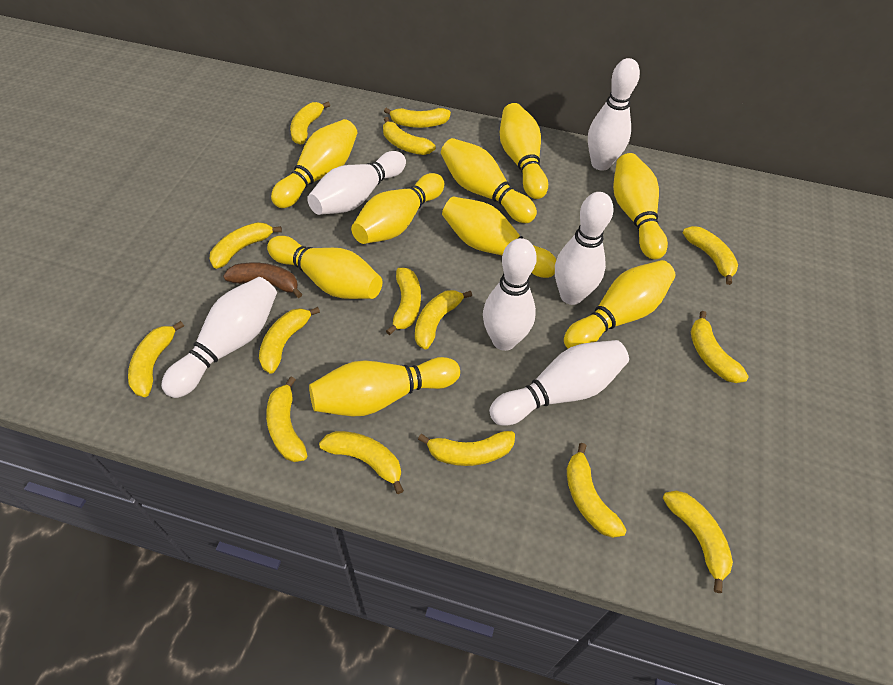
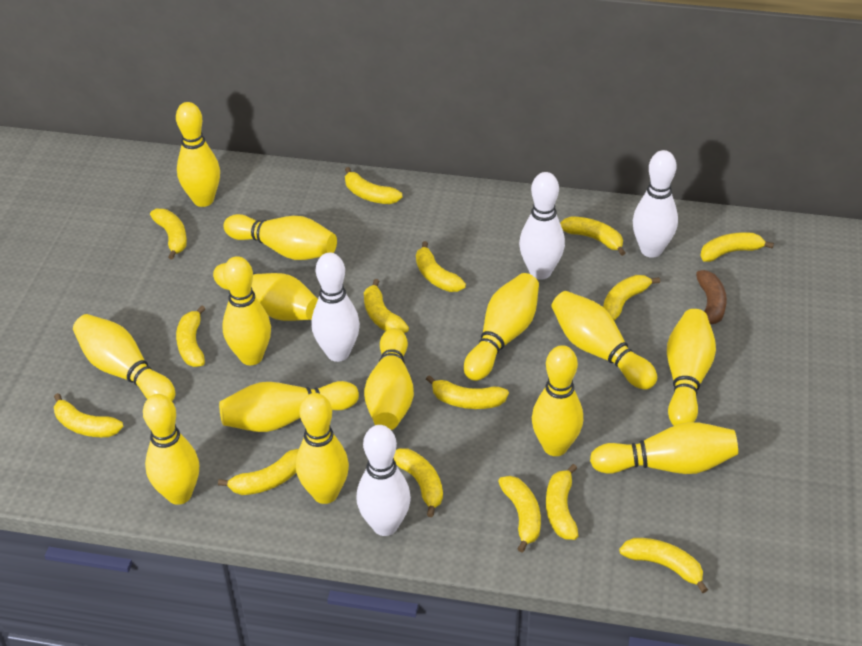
white bowling pin: 6 -> 4
yellow bowling pin: 9 -> 14

